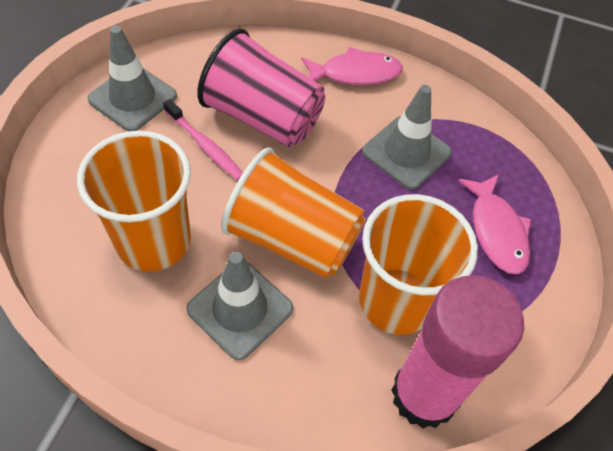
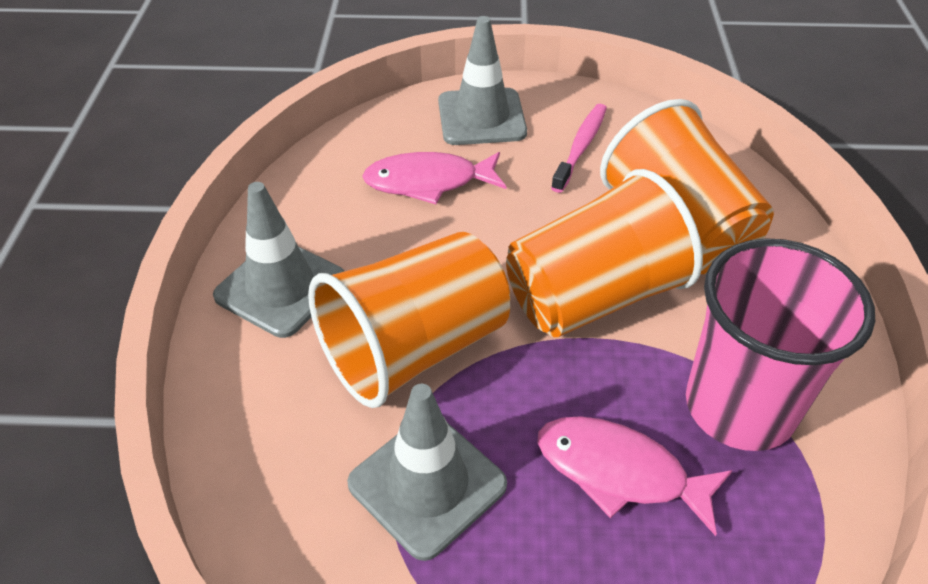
pink glue stick: 1 -> 0

